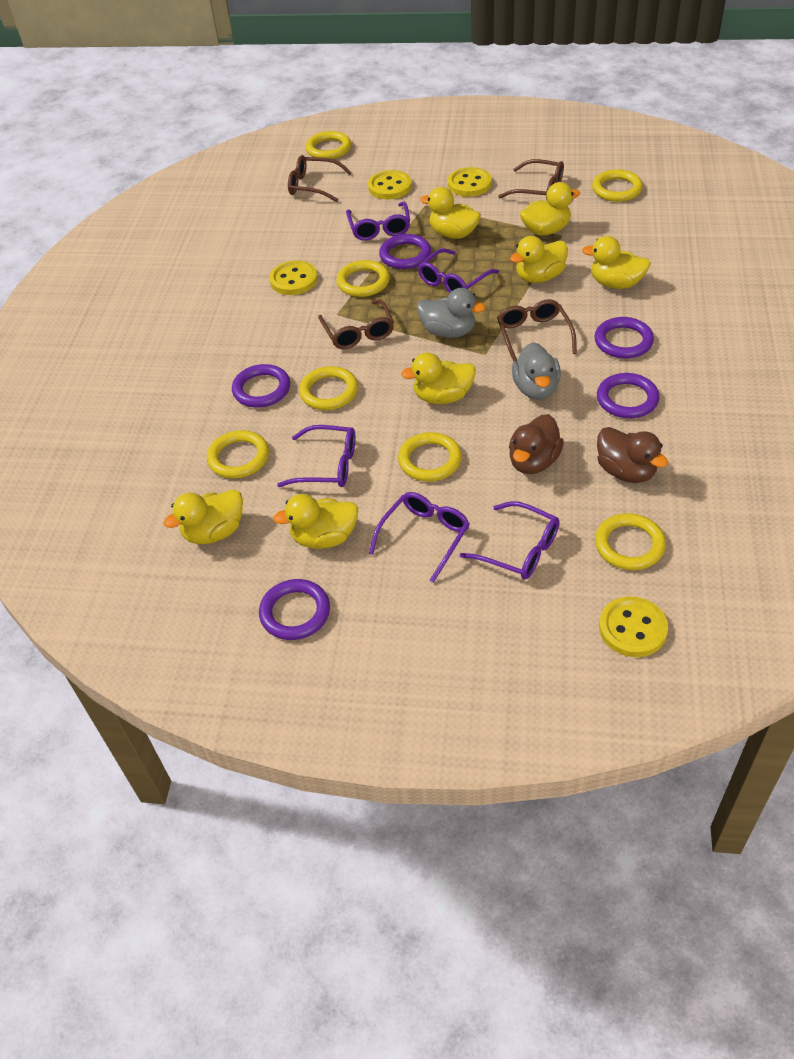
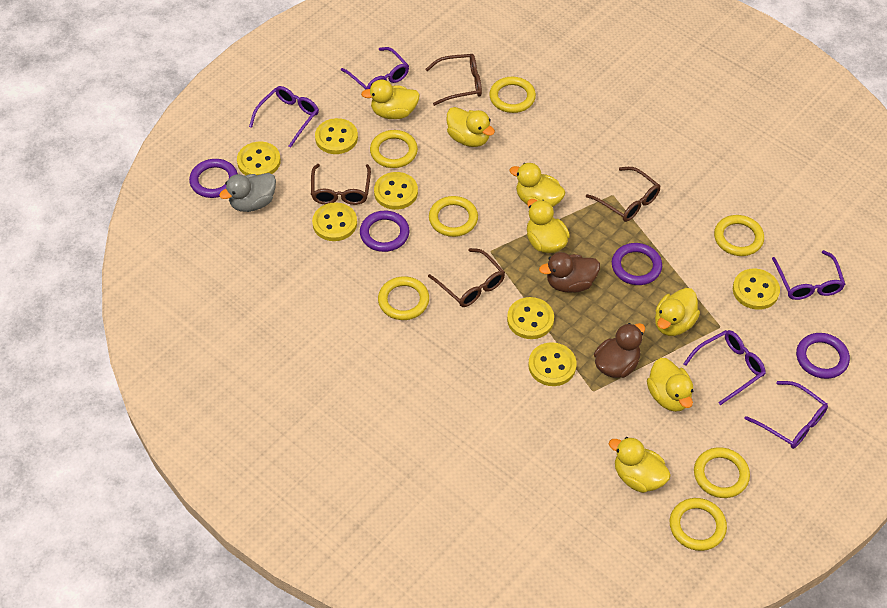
grey duck: 2 -> 1
purple ring: 5 -> 4
yellow button: 4 -> 7

